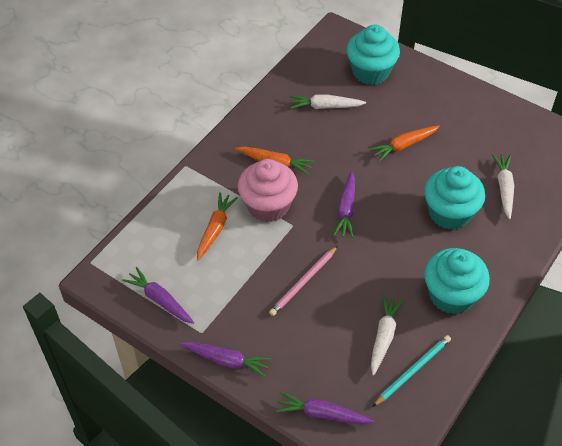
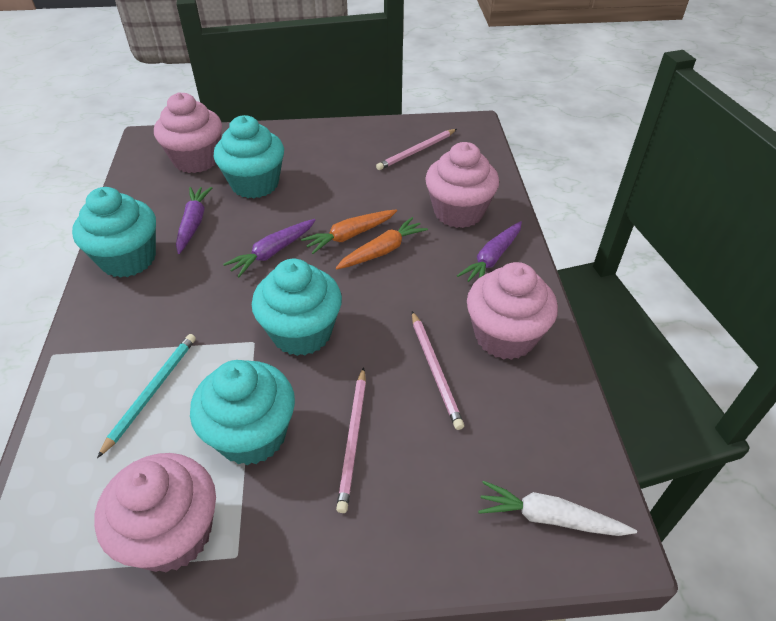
orange carrot: 3 -> 2
pink cupcake: 1 -> 4
pink pencil: 1 -> 3
purple carrot: 4 -> 3
turquoise cupcake: 3 -> 4
white carrot: 3 -> 1

